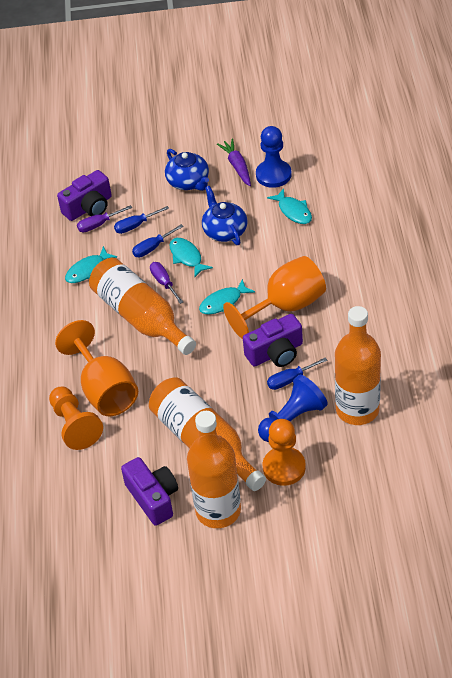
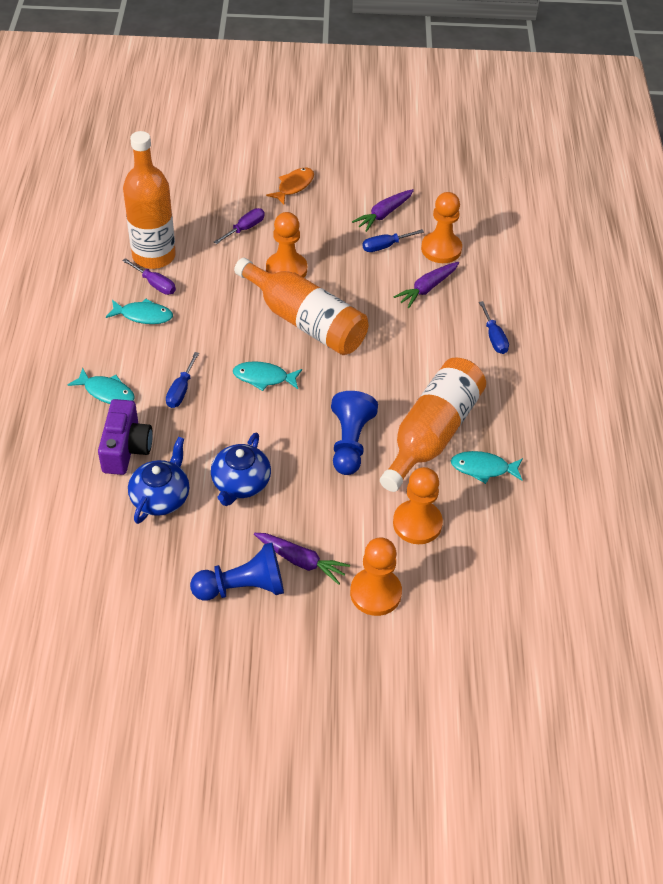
orange bottle: 4 -> 3
orange fish: 0 -> 1
orange goblet: 2 -> 0
orange pawn: 2 -> 4
purple camera: 3 -> 1
purple carrot: 1 -> 3

